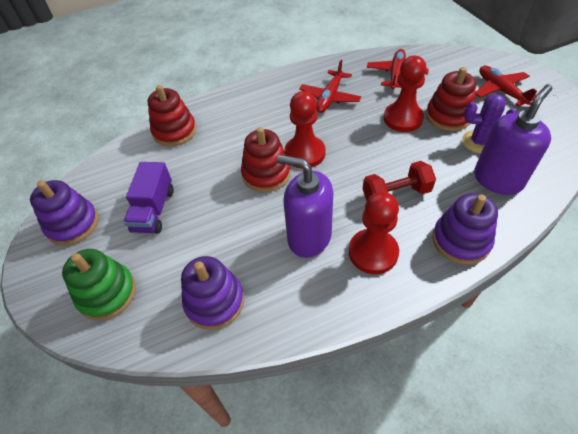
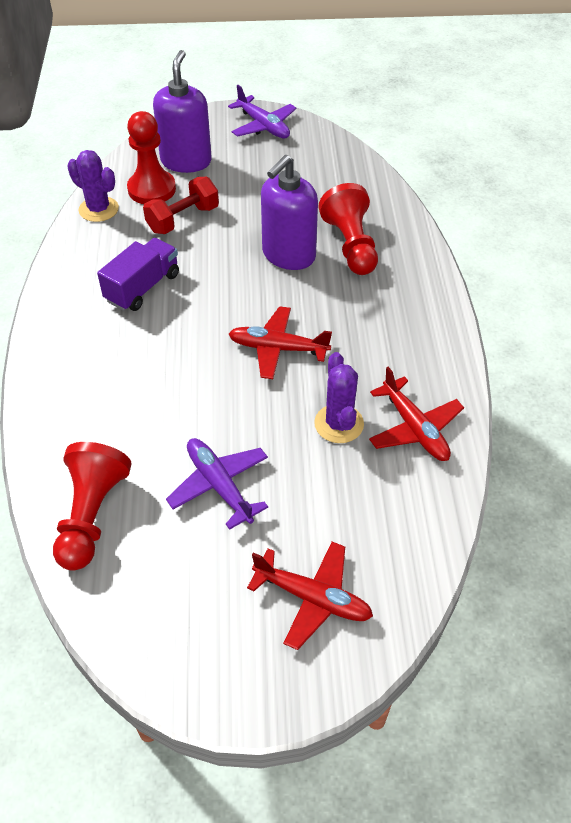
green stacking toy: 1 -> 0
purple cactus: 1 -> 2
purple plane: 0 -> 2
purple stacking toy: 3 -> 0
red stacking toy: 3 -> 0

